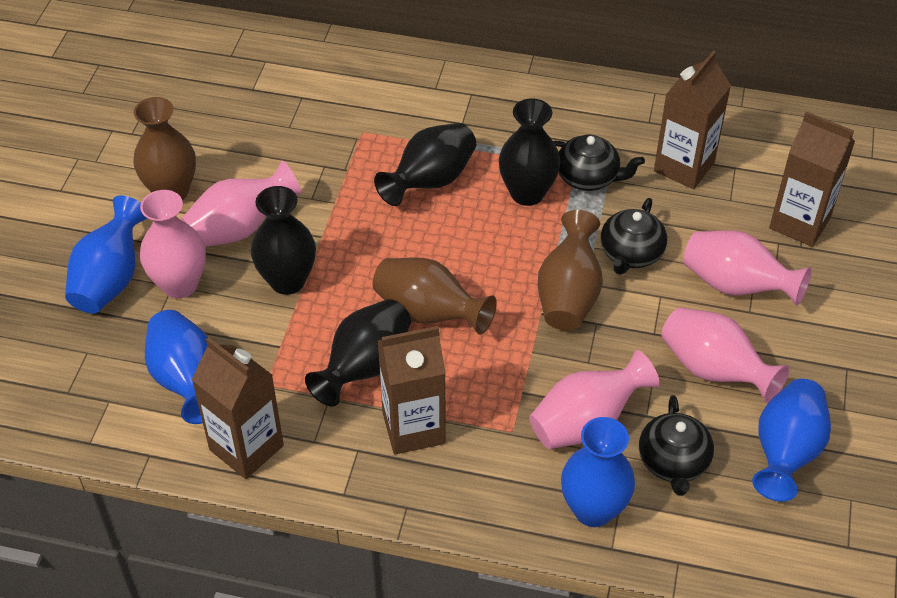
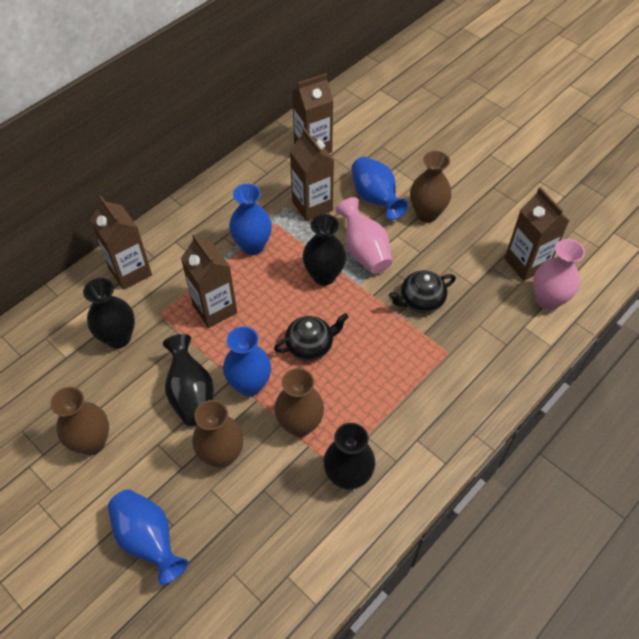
black teapot: 3 -> 2
brown carton: 4 -> 5
brown vase: 3 -> 4
pink vase: 5 -> 2

